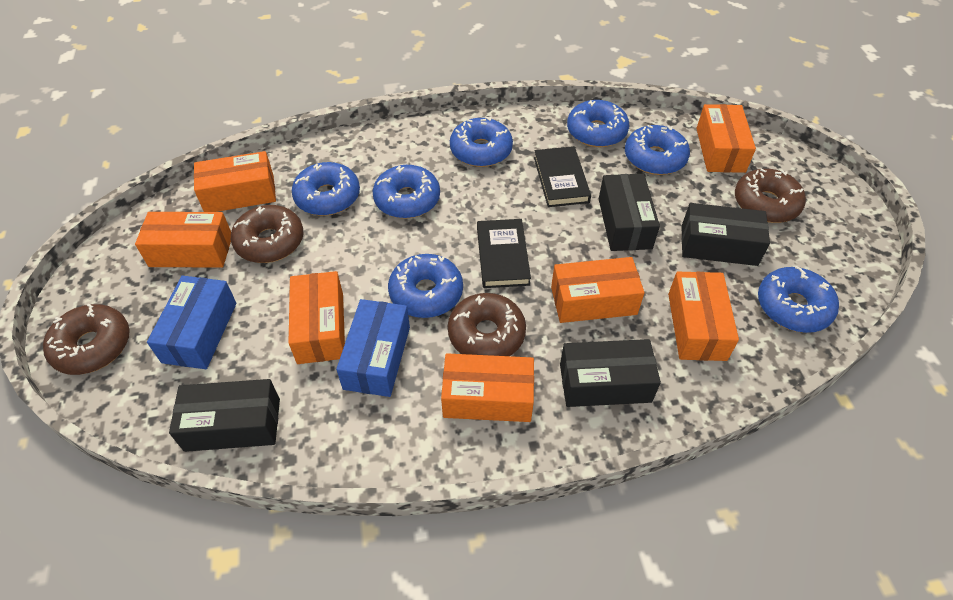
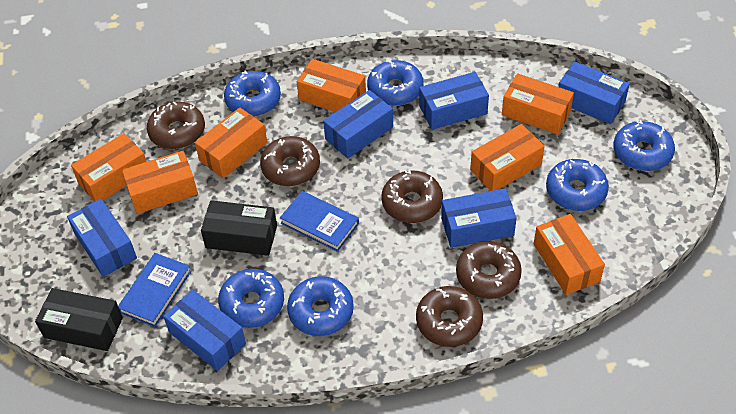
black book: 2 -> 0
black box: 4 -> 2
blue book: 0 -> 2
blue box: 2 -> 6
blue donut: 7 -> 6
brown donut: 4 -> 5

